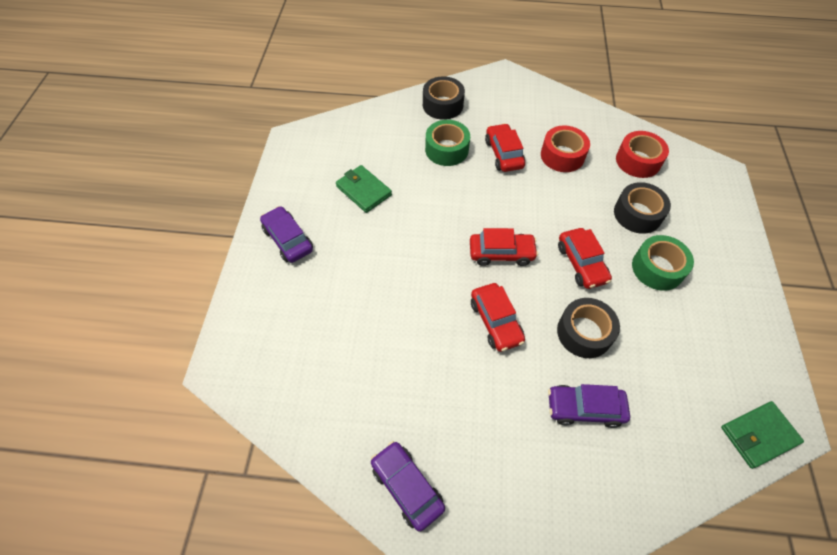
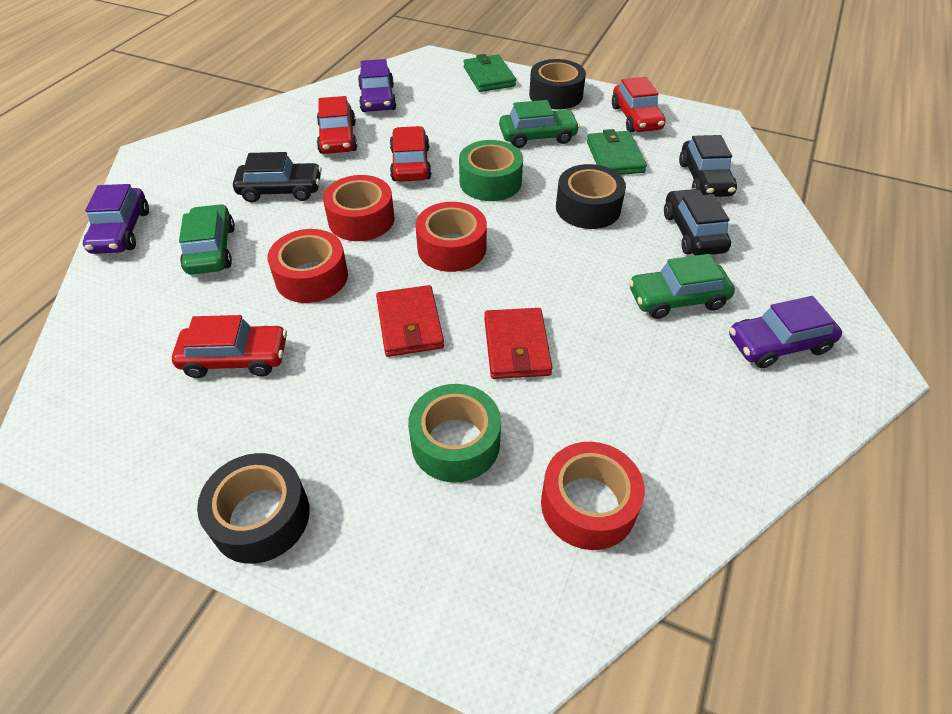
black car: 0 -> 3
green car: 0 -> 3
red tape: 2 -> 4
red wallet: 0 -> 2

